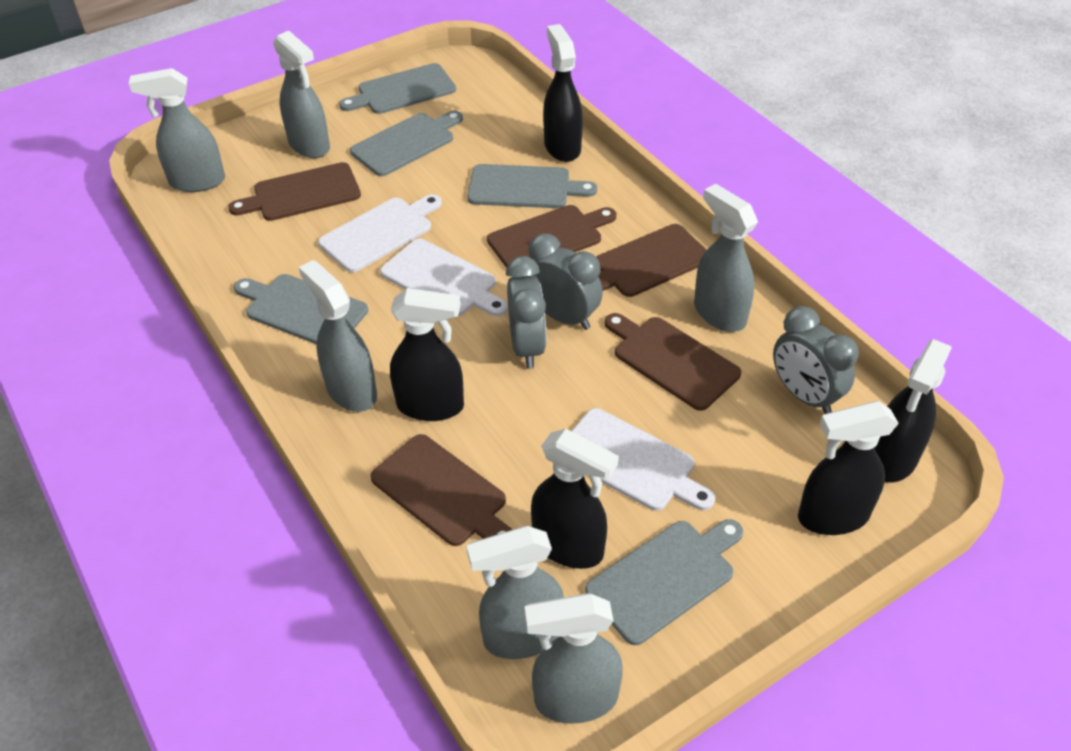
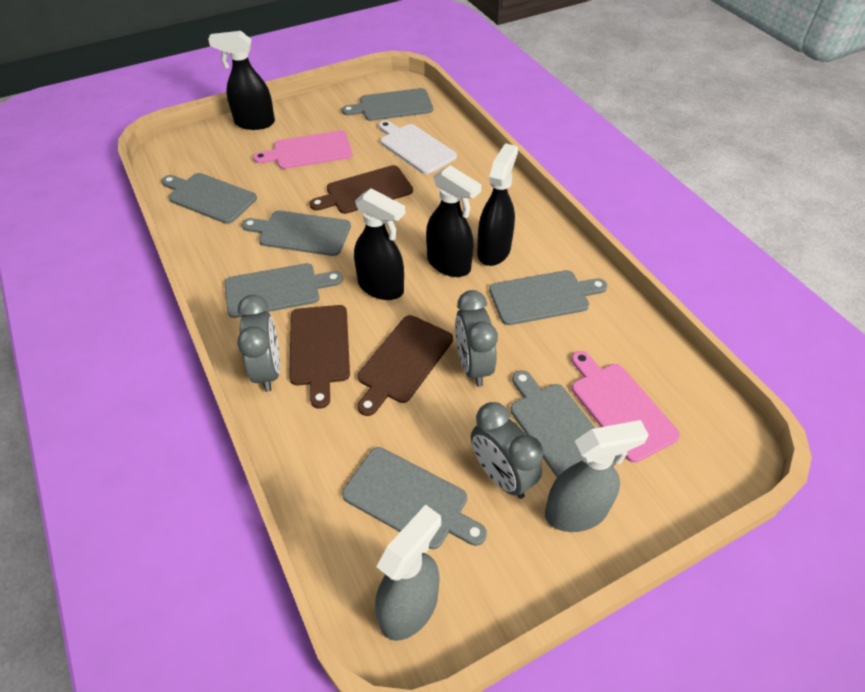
black spray bottle: 5 -> 4
brown cutting board: 5 -> 3
grey cutting board: 5 -> 7
grey spray bottle: 6 -> 2
pink cutting board: 0 -> 2
white cutting board: 3 -> 1

